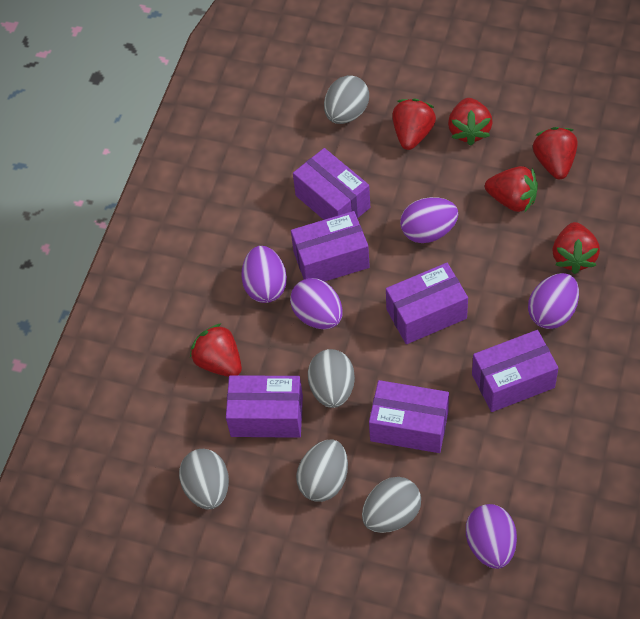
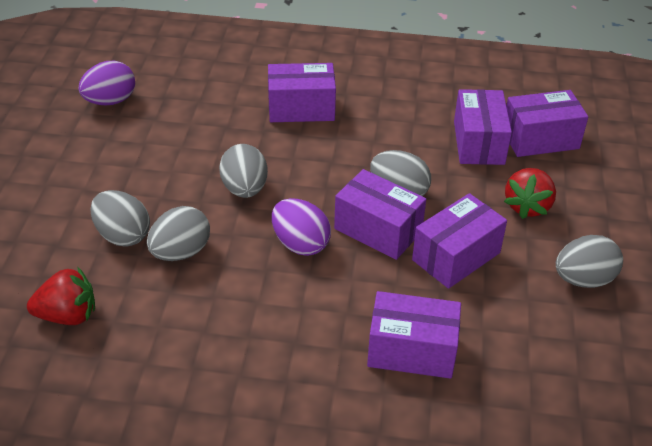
purple egg: 5 -> 2
red strawberry: 6 -> 2

